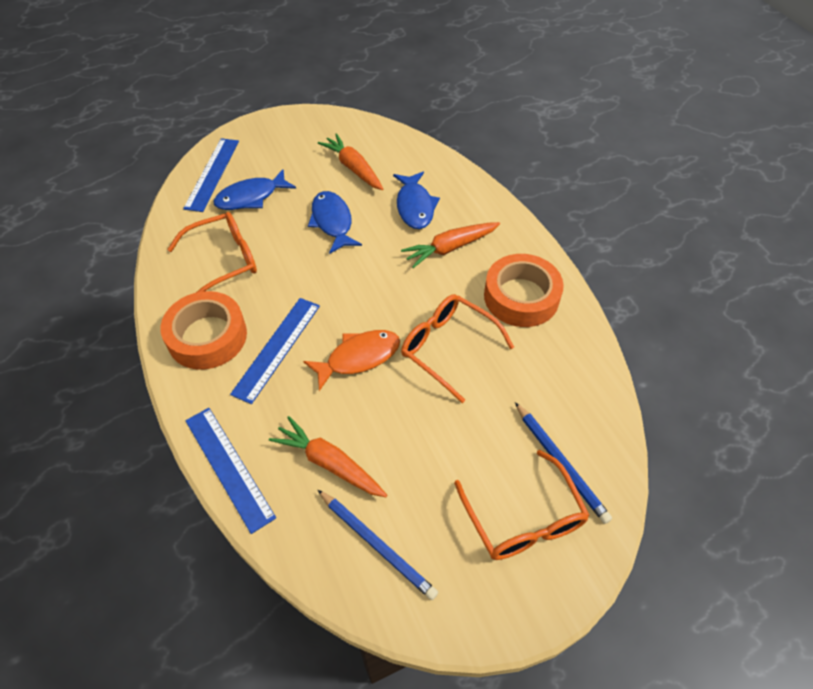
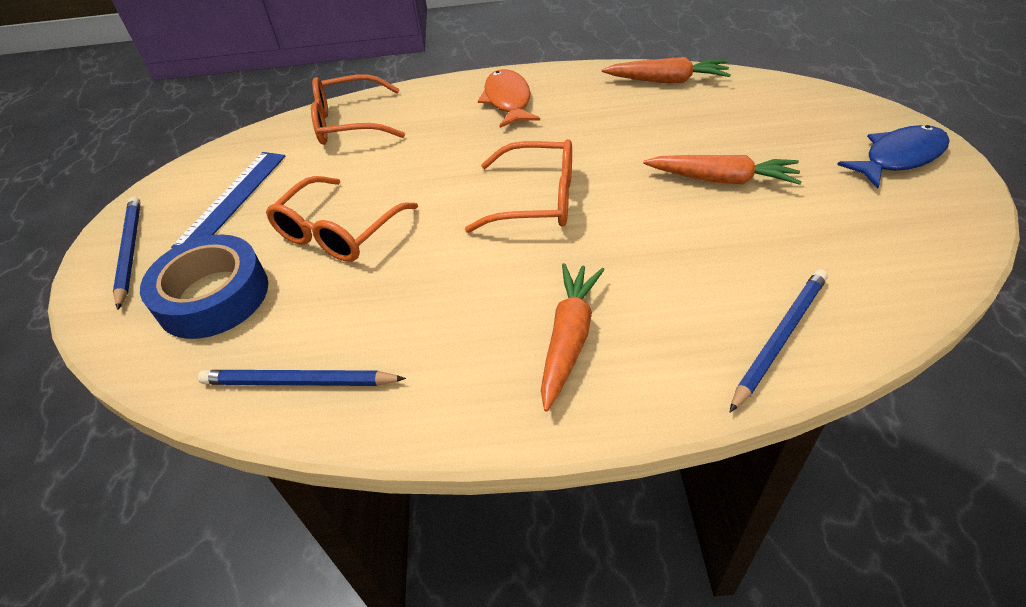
blue fish: 3 -> 1
blue pencil: 2 -> 3
blue ruler: 3 -> 1
blue tape: 0 -> 1
orange tape: 2 -> 0

